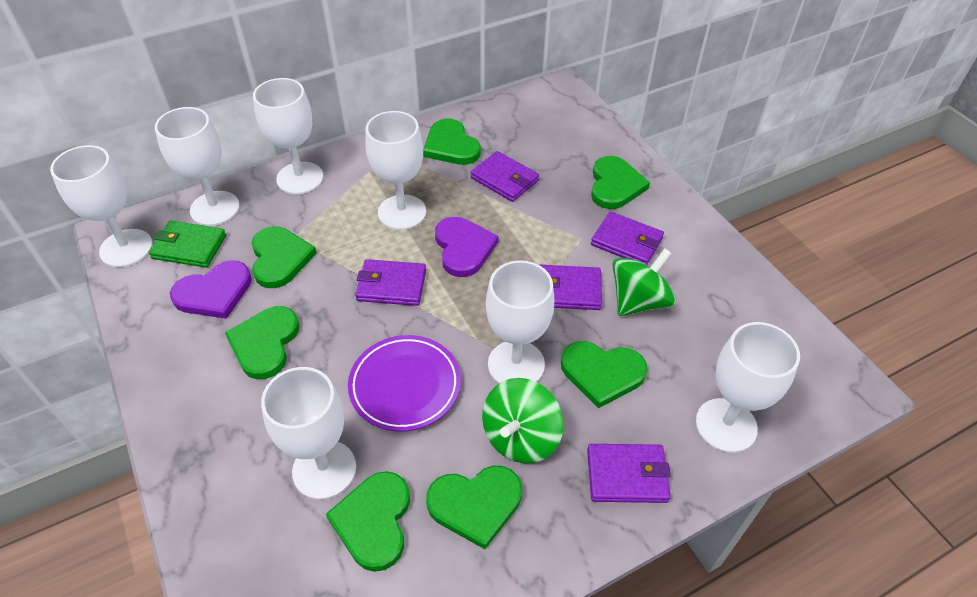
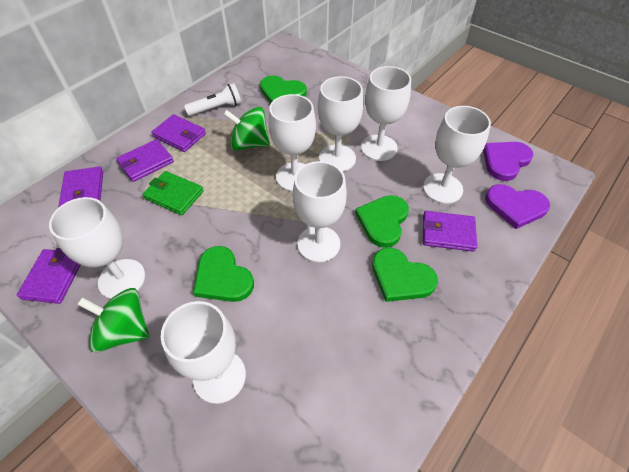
green heart: 7 -> 4
purple plate: 1 -> 0
white flashlight: 0 -> 1

